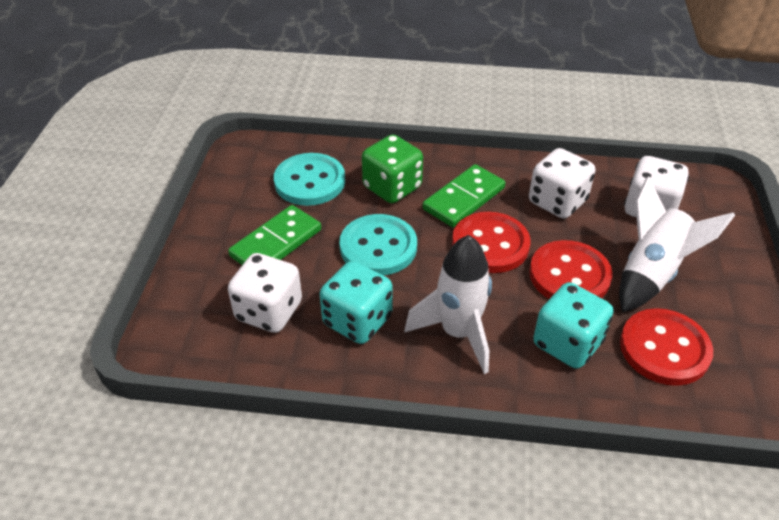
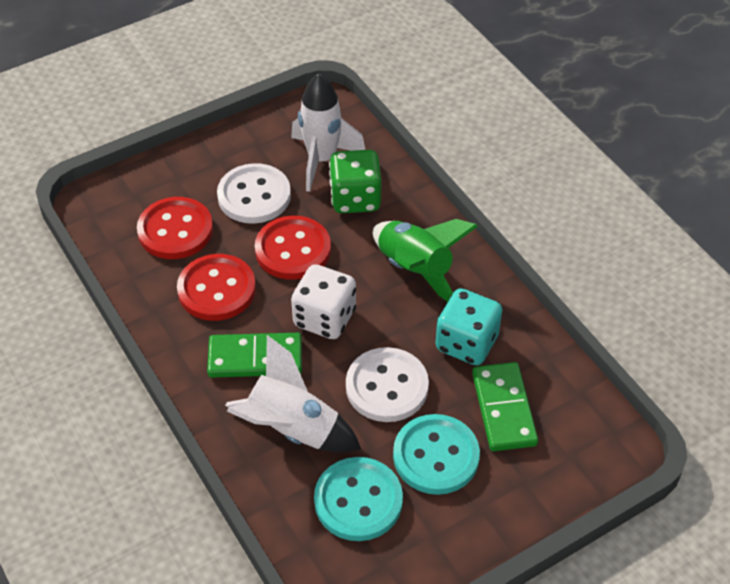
green rocket: 0 -> 1
turquoise dice: 2 -> 1
white button: 0 -> 2
white dice: 3 -> 1

